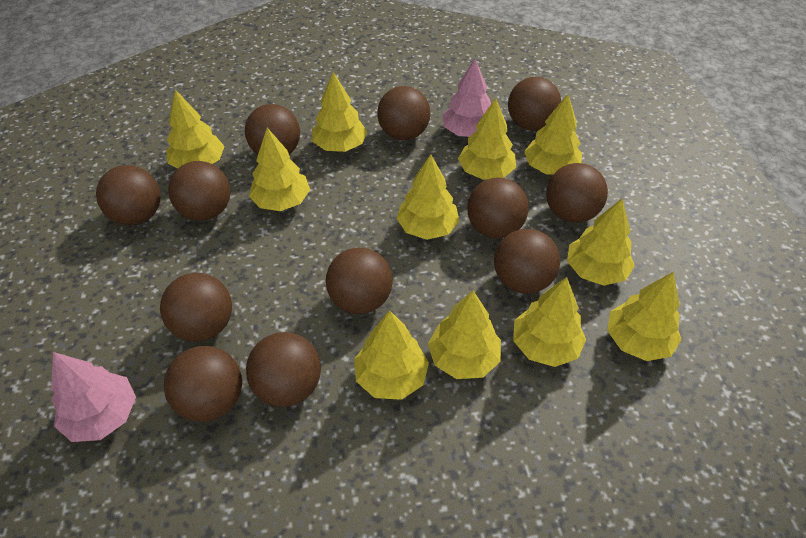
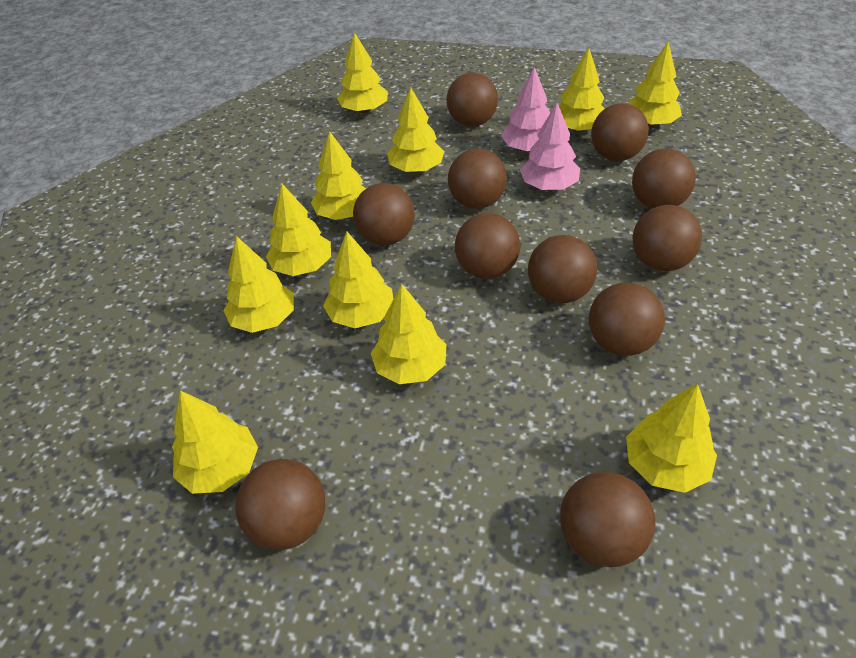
brown ball: 12 -> 11

